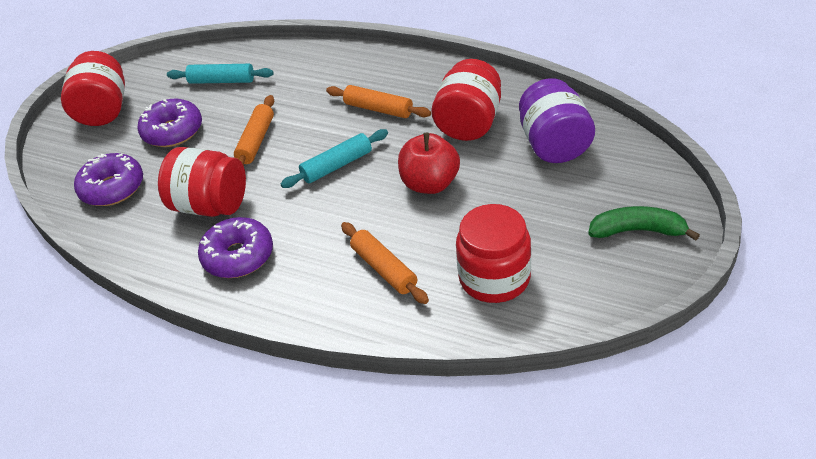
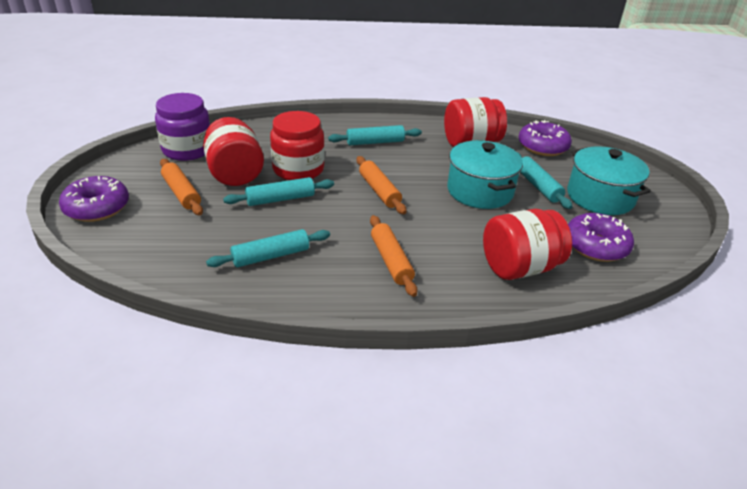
green banana: 1 -> 0
red apple: 1 -> 0
turquoise pot: 0 -> 2
turquoise rolling pin: 2 -> 4

